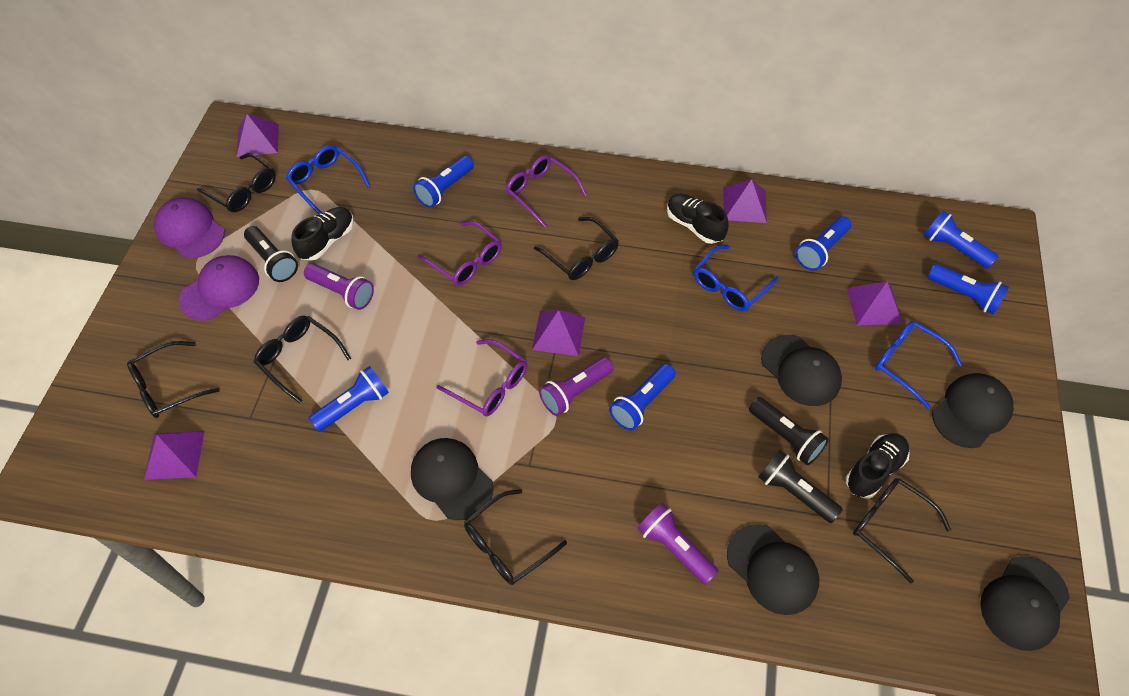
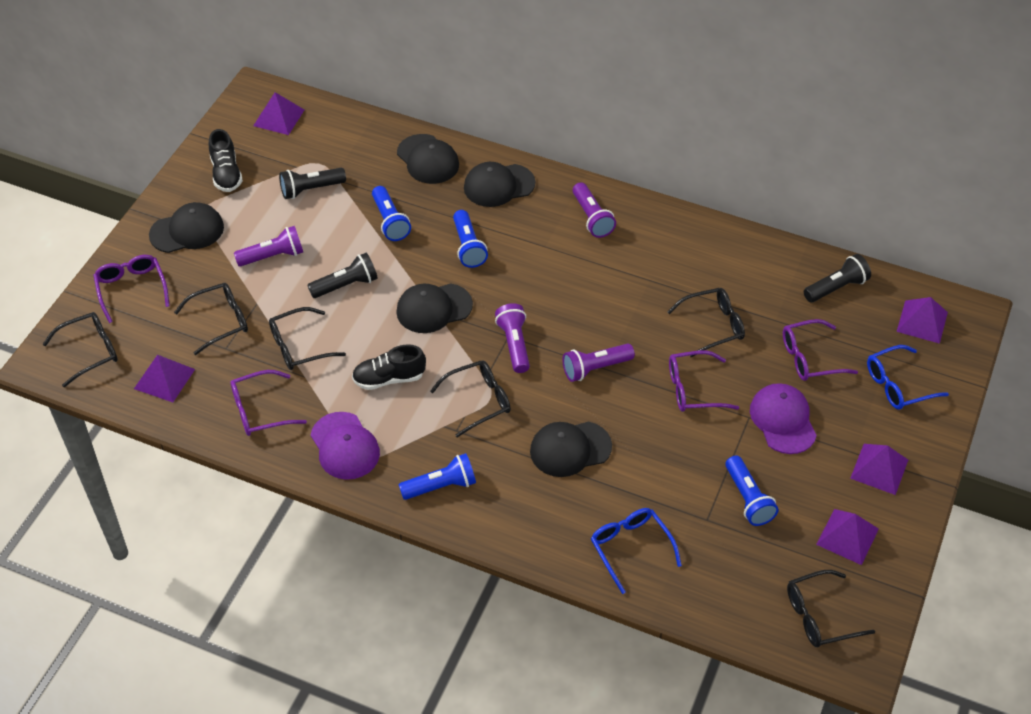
black shoe: 3 -> 2
blue flashlight: 6 -> 4
blue glasses: 3 -> 2
purple flashlight: 3 -> 4
purple glasses: 3 -> 4

